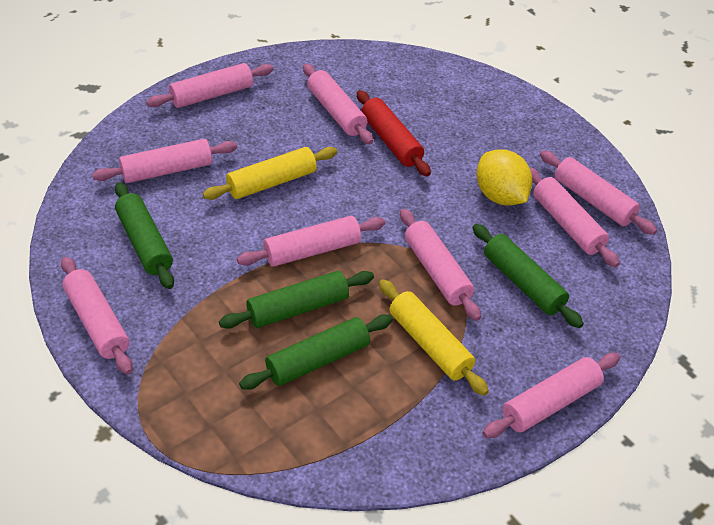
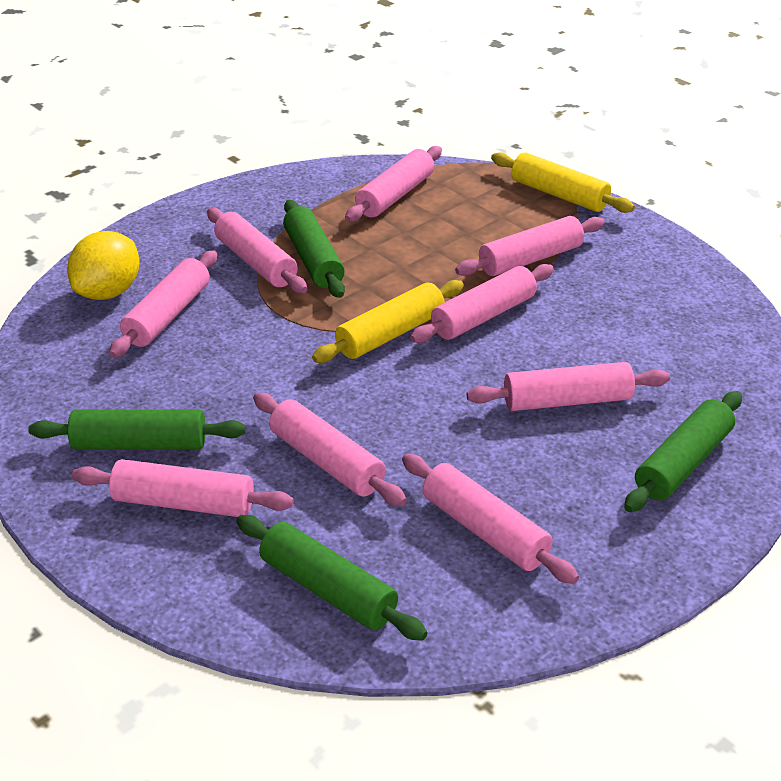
red rolling pin: 1 -> 0

